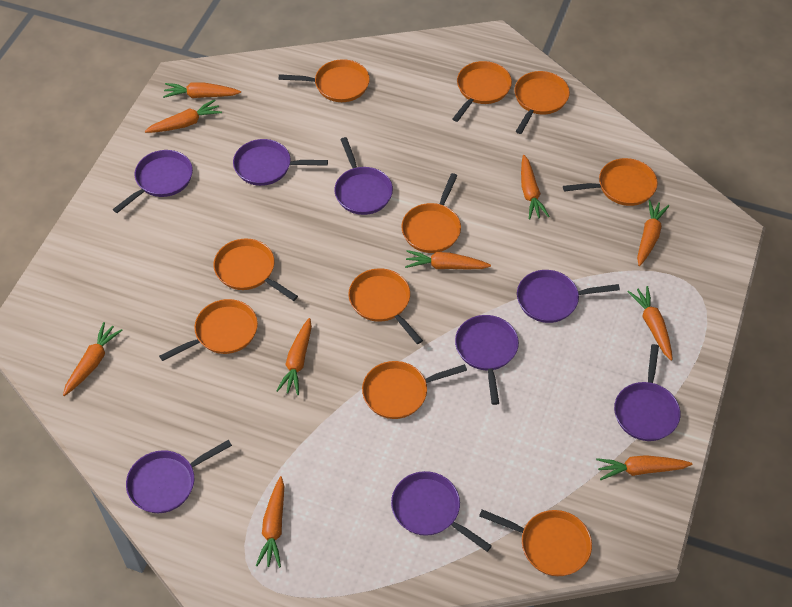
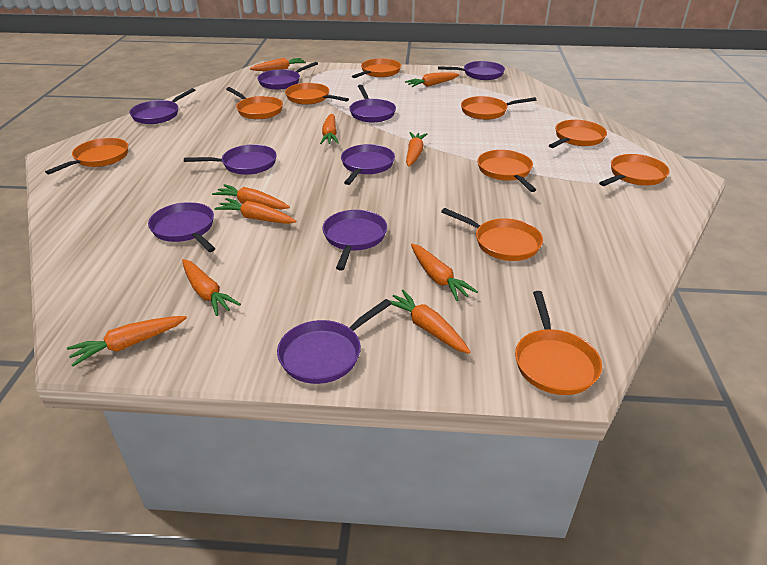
purple pan: 8 -> 9

